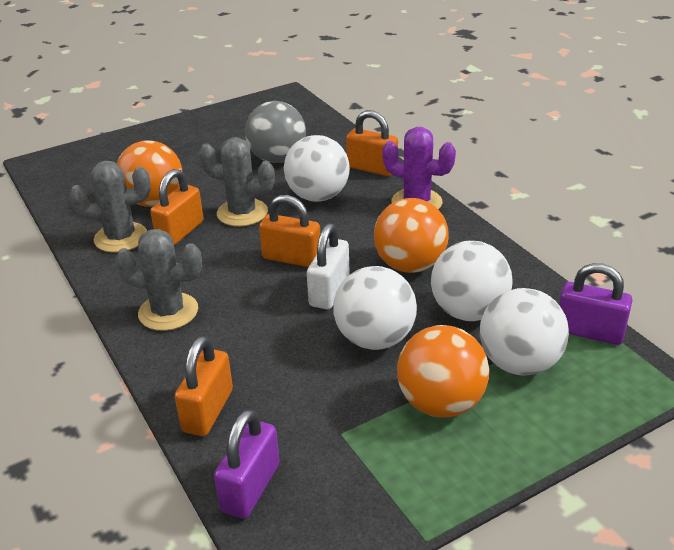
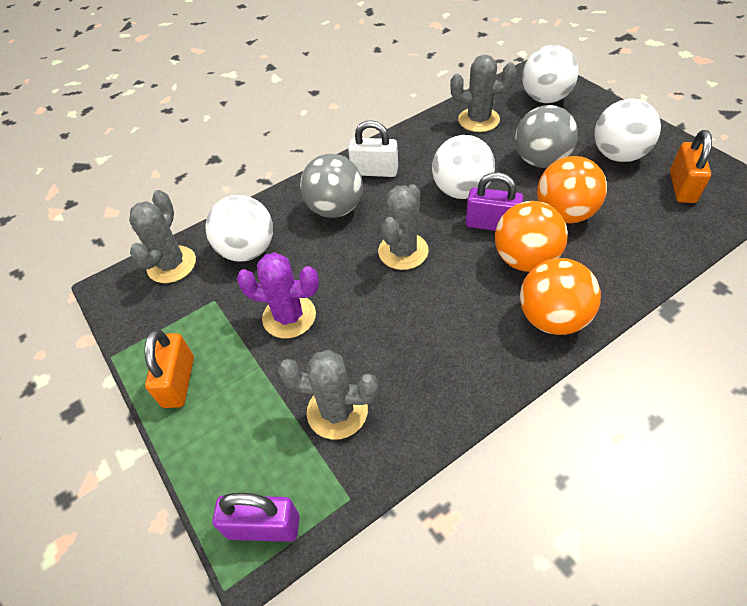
grey ball: 1 -> 2
grey cactus: 3 -> 4
orange padlock: 4 -> 2

